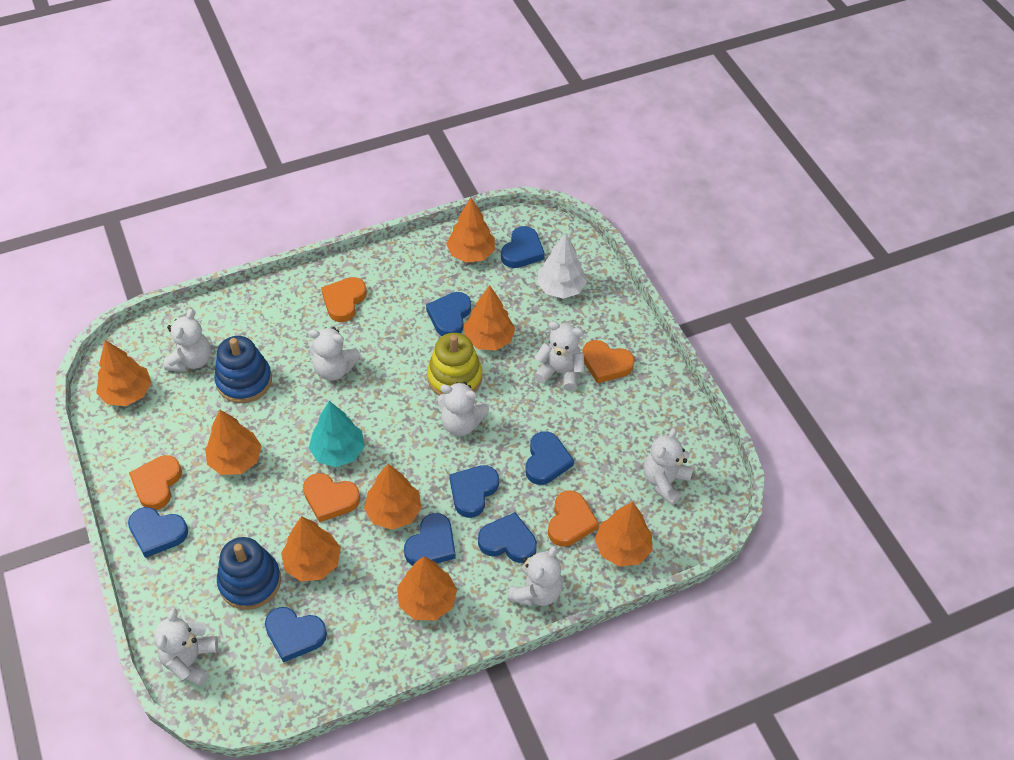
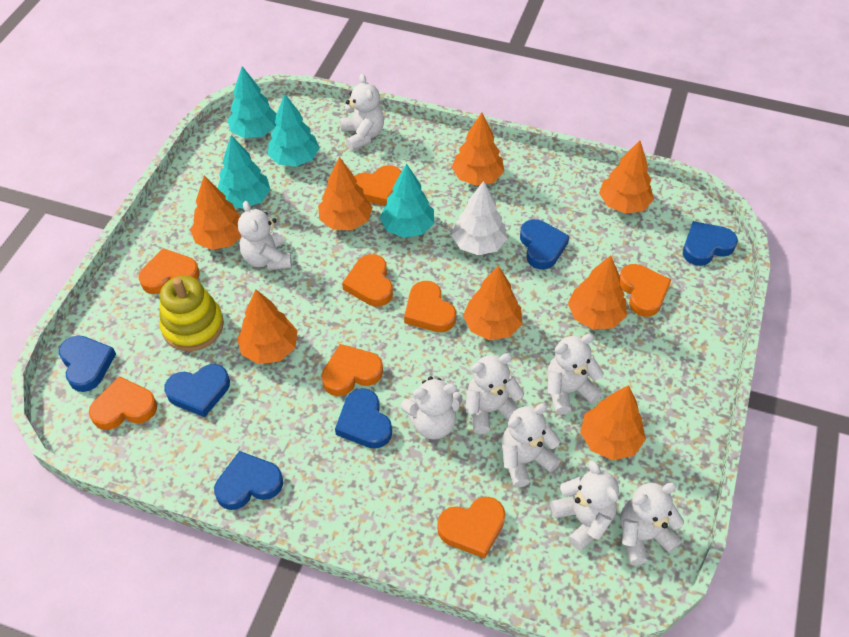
blue heart: 8 -> 6
blue stacking toy: 2 -> 0
orange heart: 5 -> 8
turquoise tree: 1 -> 4
white teddy bear: 7 -> 8

